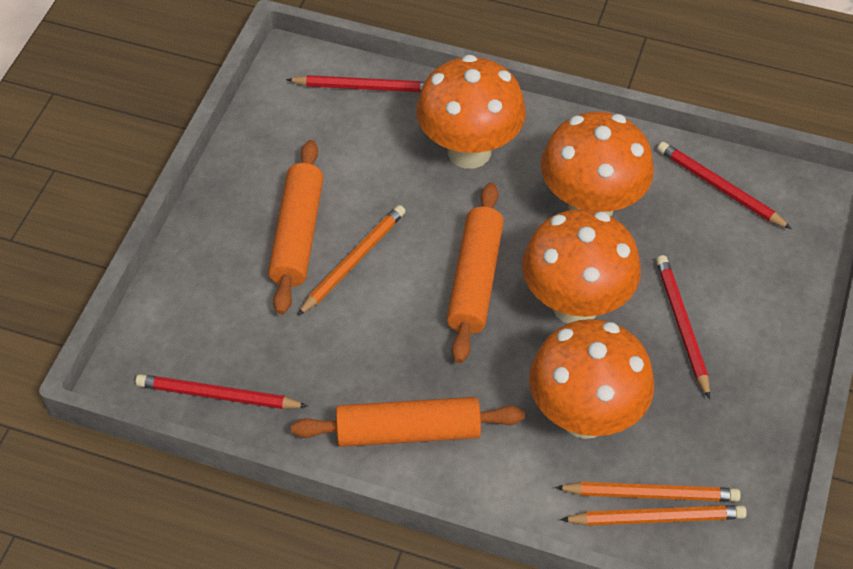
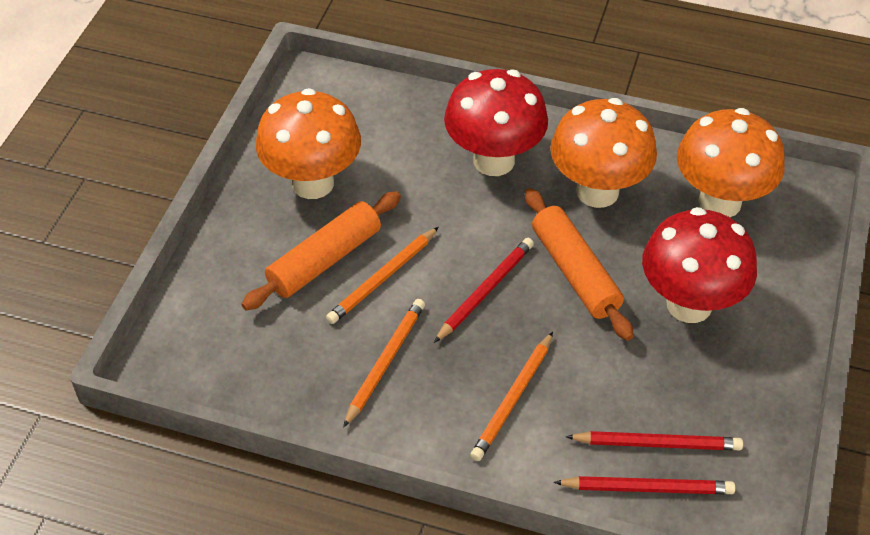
orange mushroom: 4 -> 3
orange rolling pin: 3 -> 2
red mushroom: 0 -> 2
red pencil: 4 -> 3

